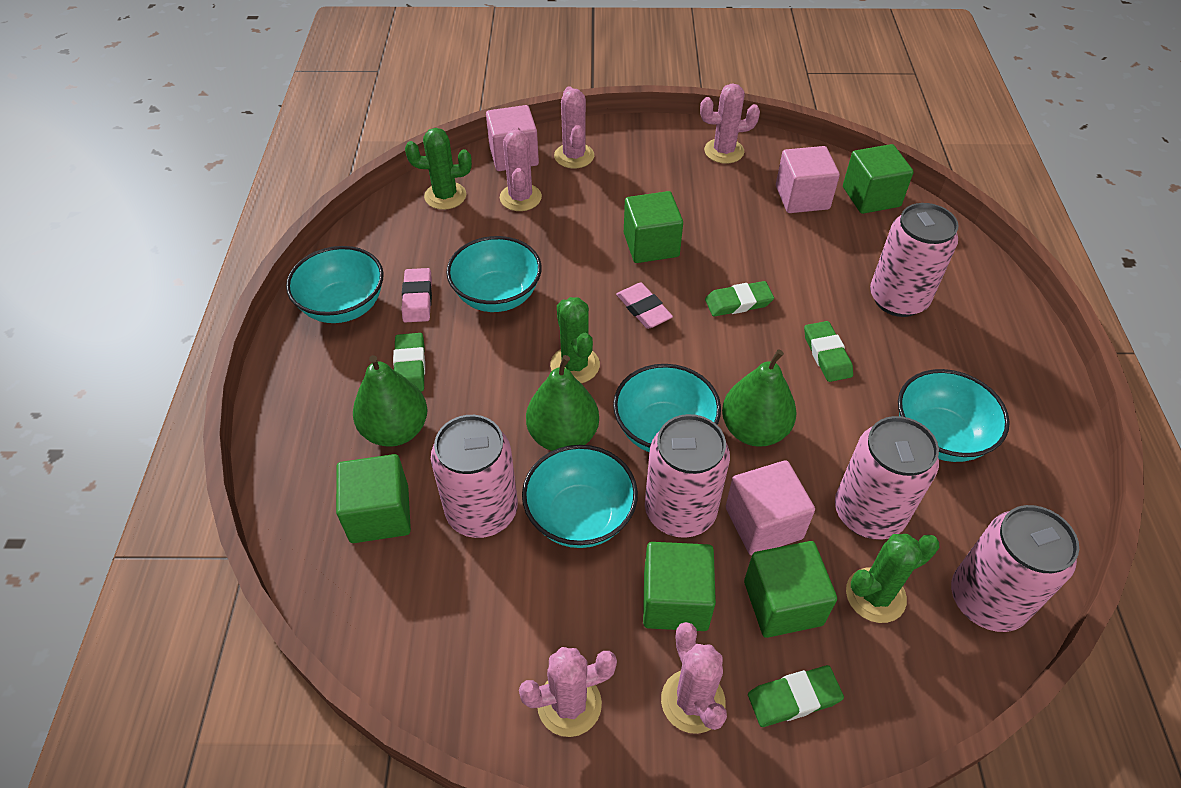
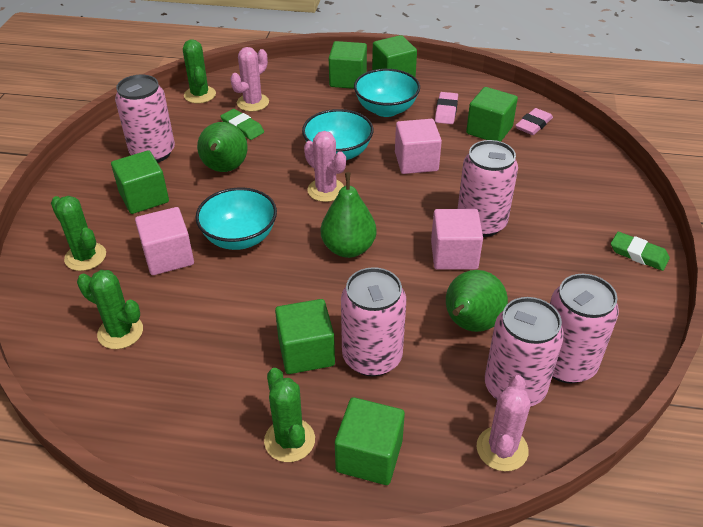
green cactus: 3 -> 4
green cube: 5 -> 6
green eraser: 4 -> 2
pink cactus: 5 -> 3
turquoise bowl: 5 -> 3

